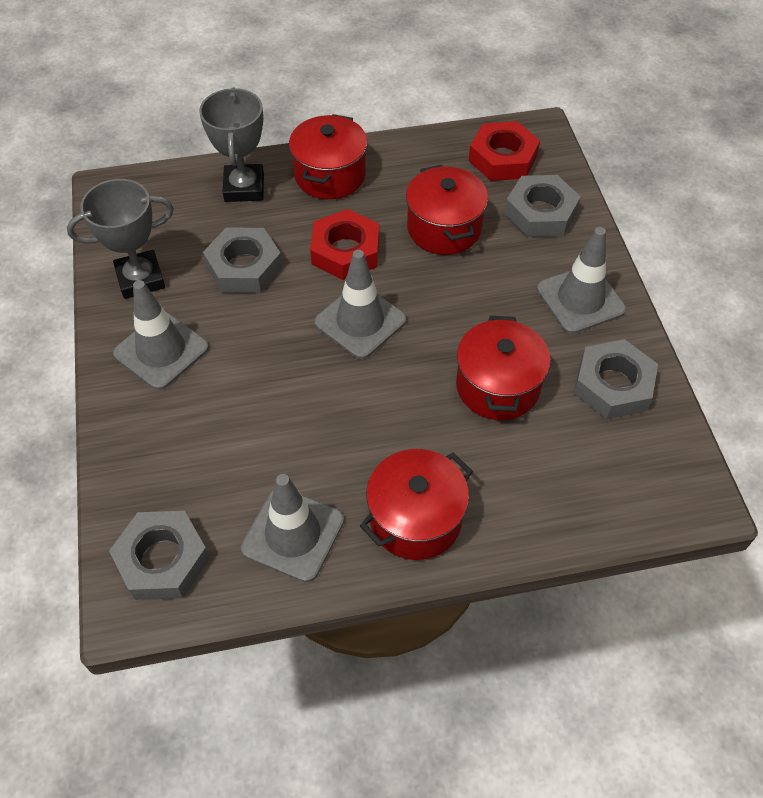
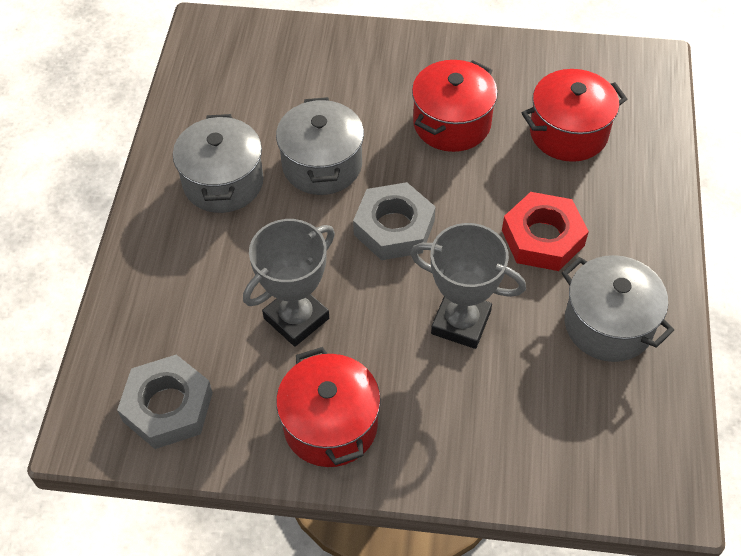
grey nut: 4 -> 2
grey pot: 0 -> 3
grey traffic cone: 4 -> 0
red nut: 2 -> 1
red pot: 4 -> 3

